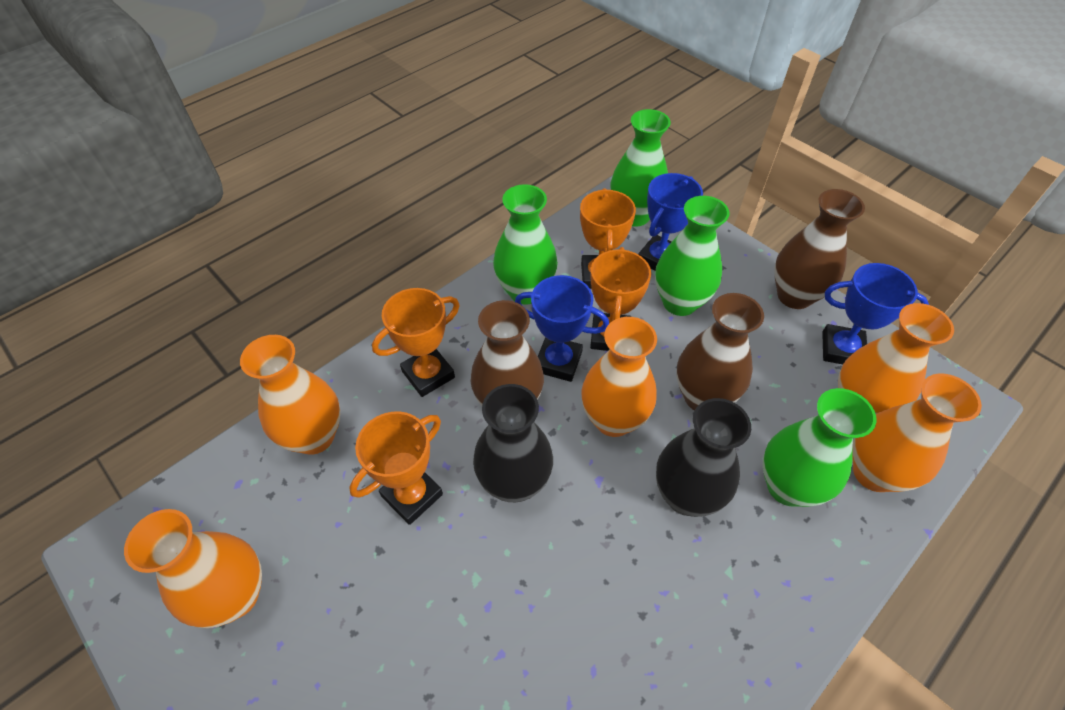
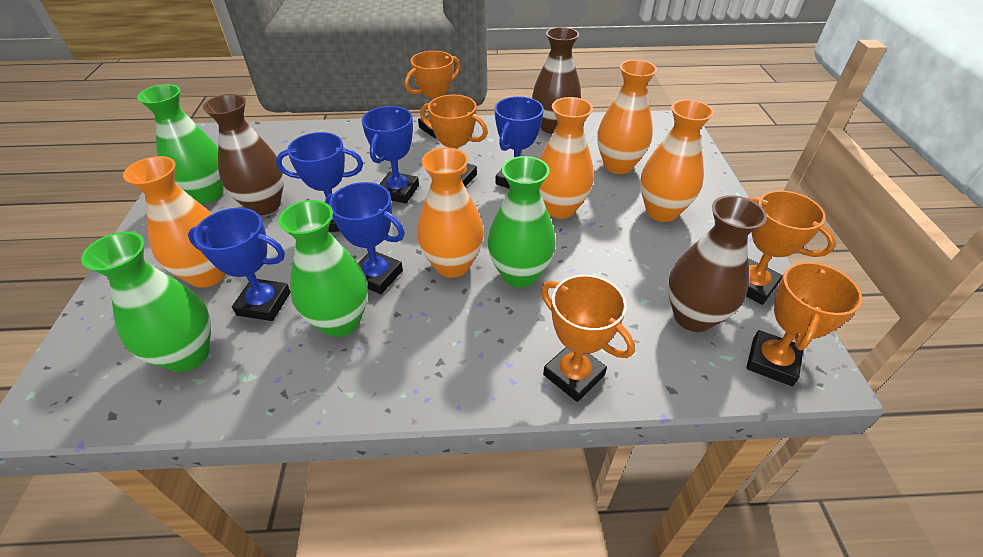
black vase: 2 -> 0
blue trophy: 3 -> 5
orange trophy: 4 -> 5

